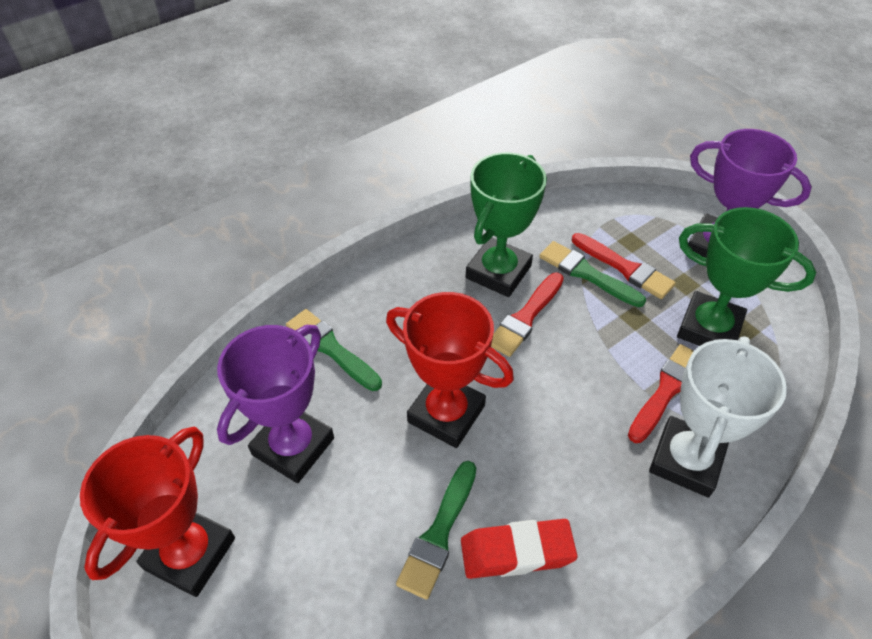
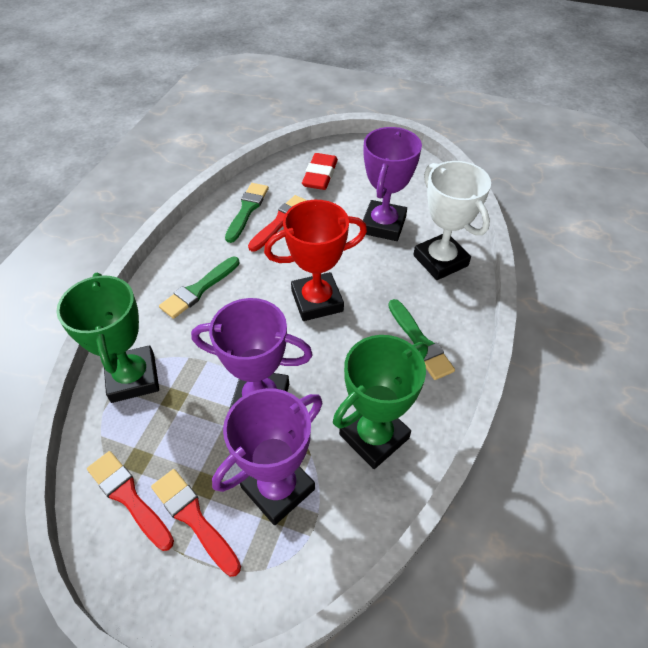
purple trophy: 2 -> 3
red trophy: 2 -> 1

